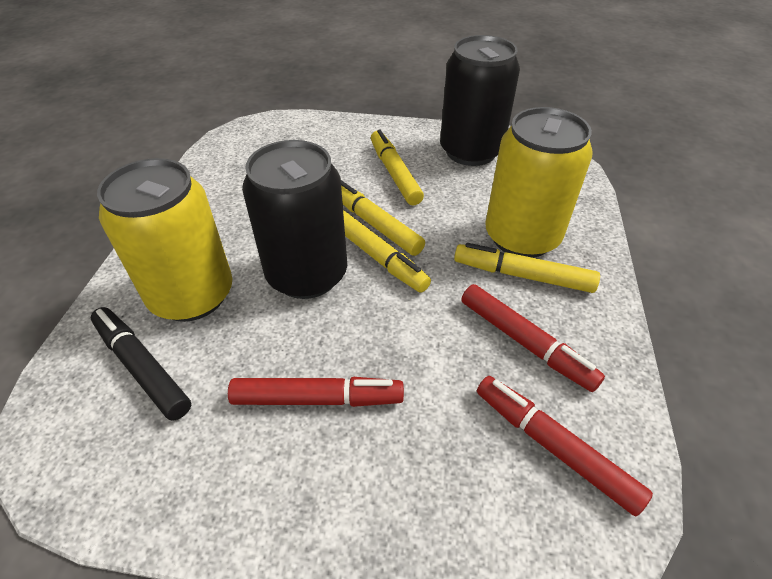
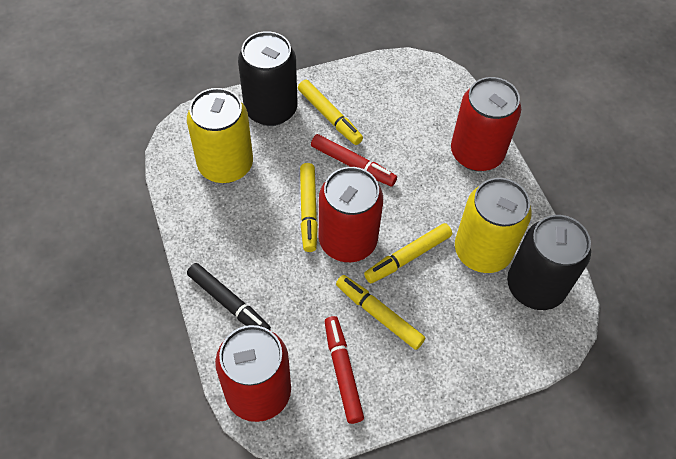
red can: 0 -> 3
red marker: 3 -> 2

